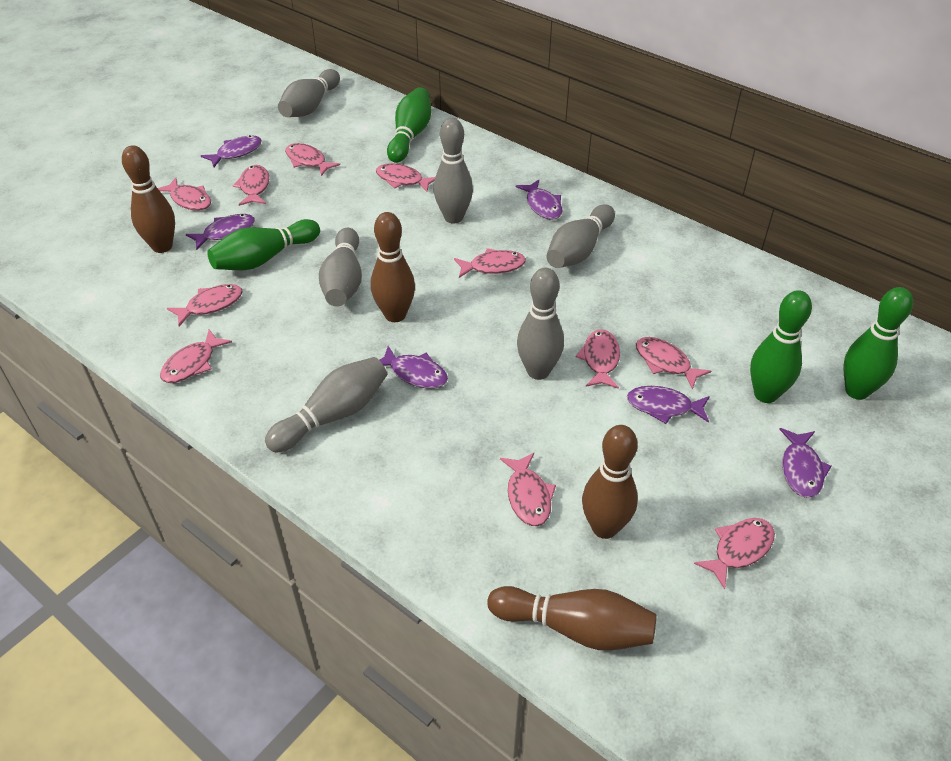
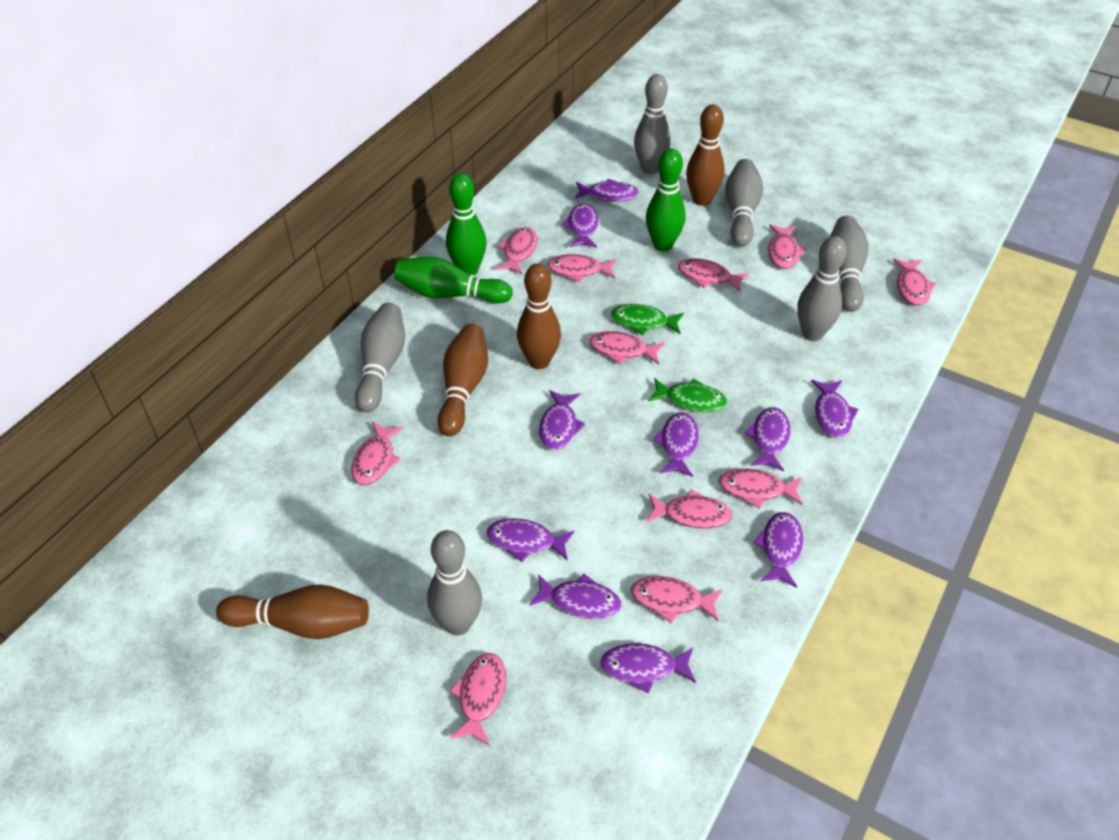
green bowling pin: 4 -> 3
green fish: 0 -> 2
purple fish: 6 -> 10

